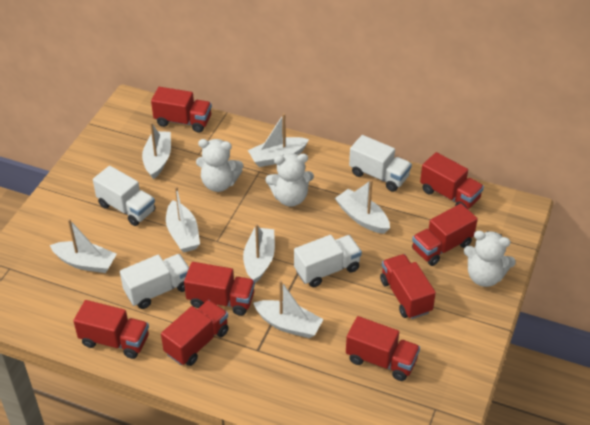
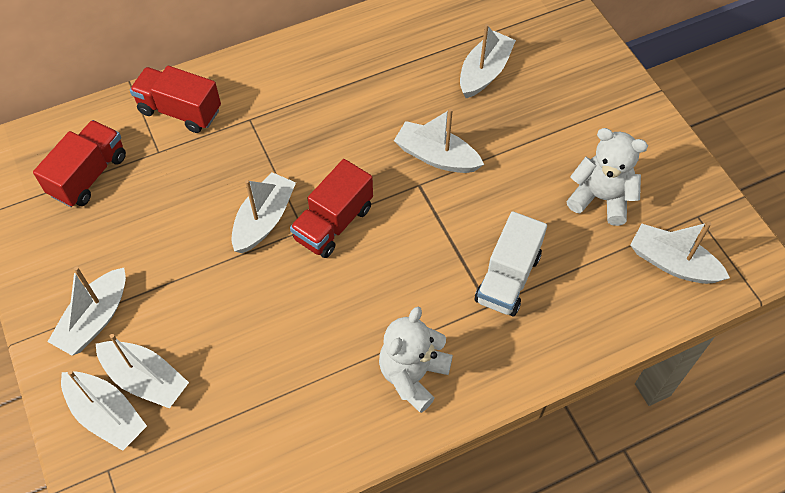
red truck: 8 -> 3
white teddy bear: 3 -> 2
white truck: 4 -> 1

